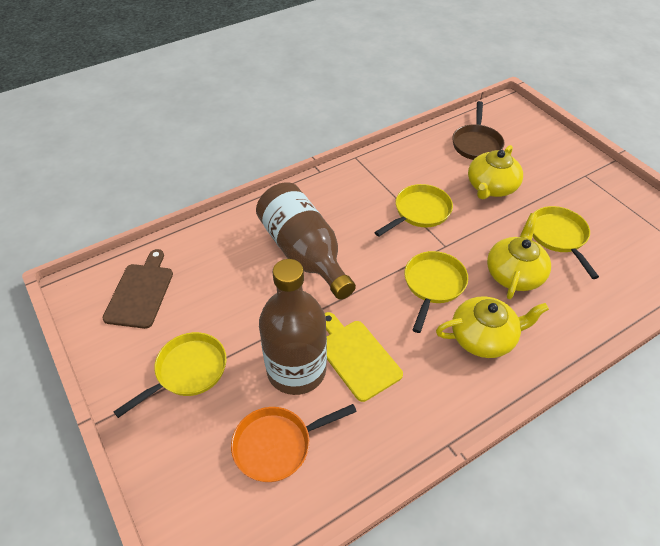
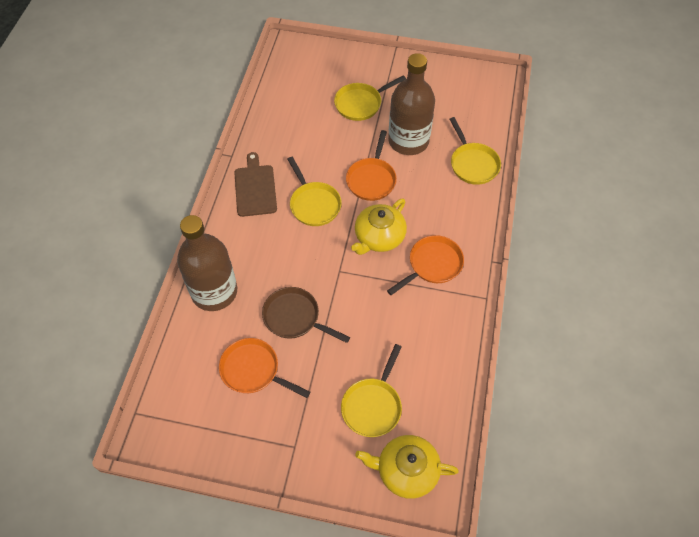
orange pan: 1 -> 3
yellow cutting board: 1 -> 0
yellow teapot: 3 -> 2

